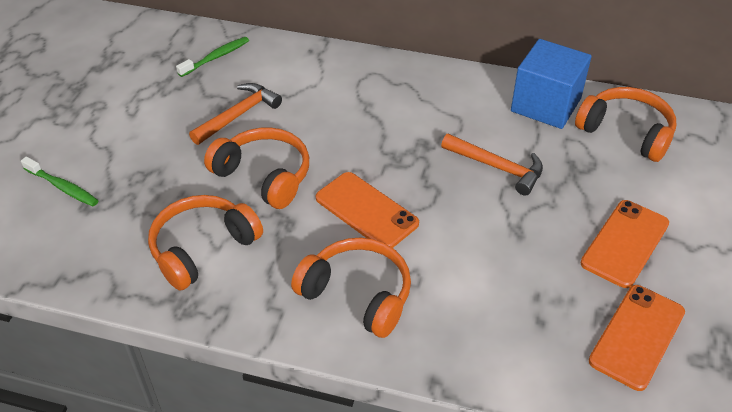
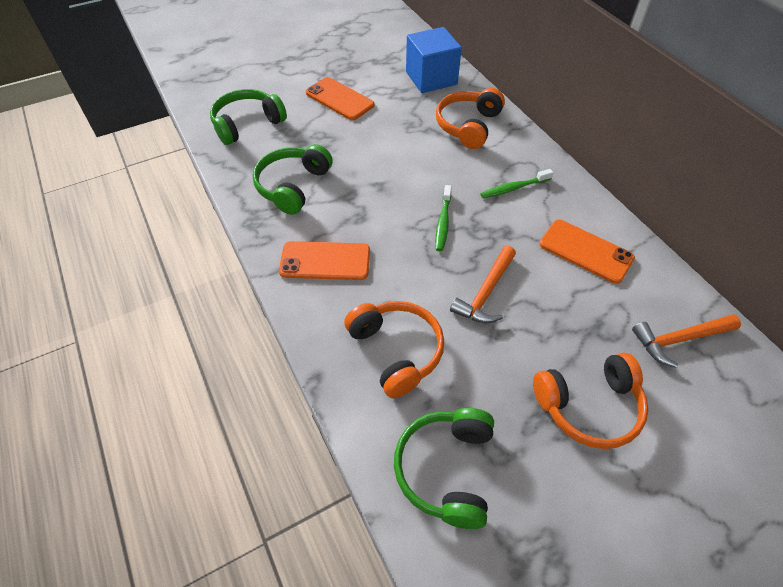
green headphones: 0 -> 3
orange headphones: 4 -> 3

